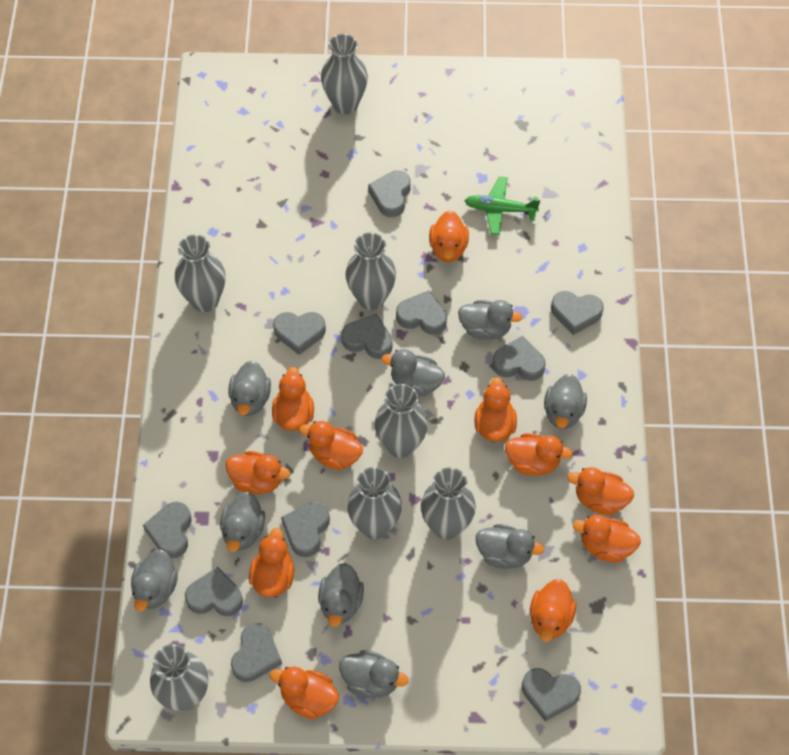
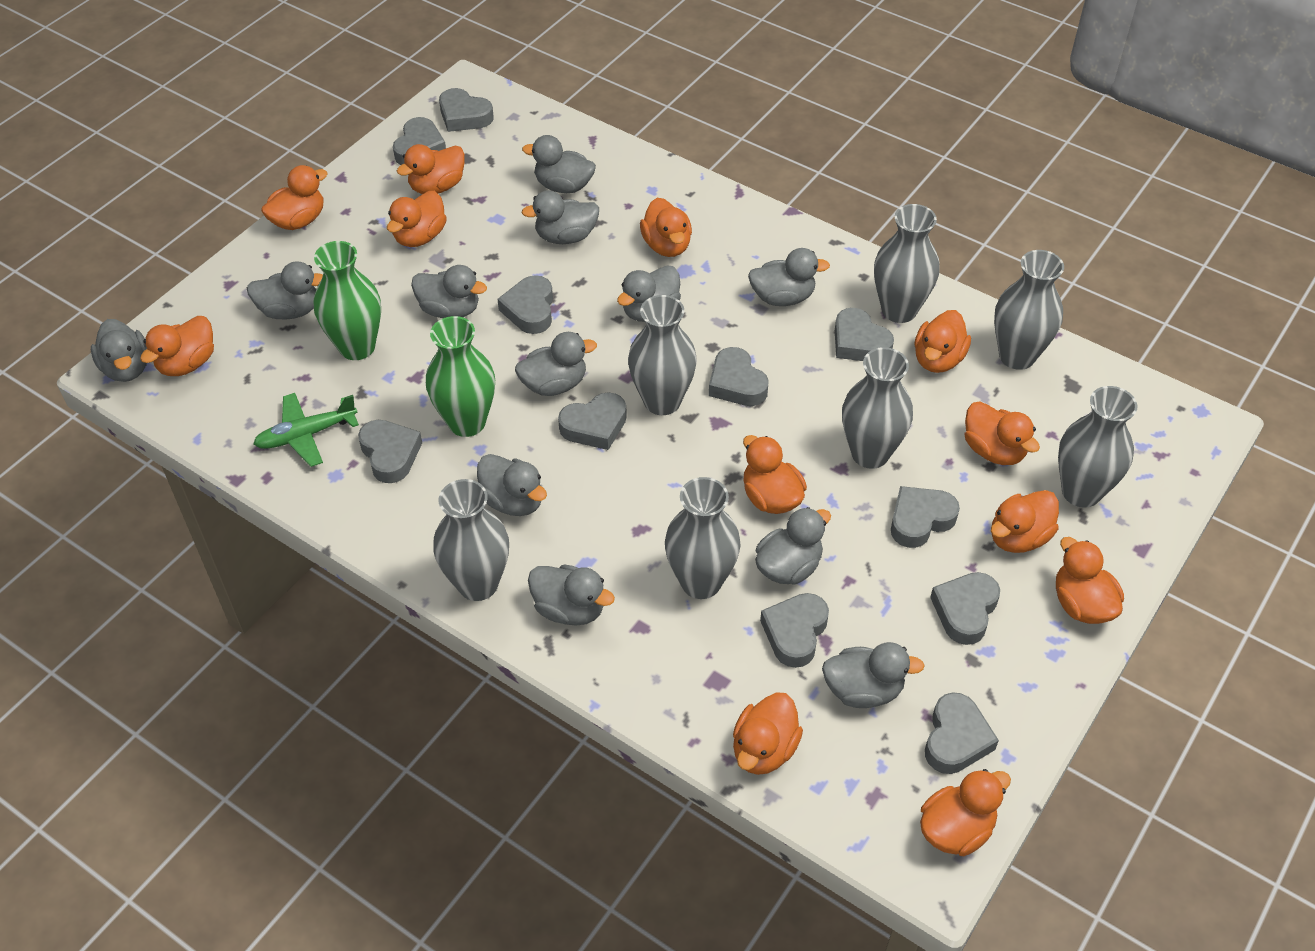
green vase: 0 -> 2
grey duck: 9 -> 12
orange duck: 11 -> 12

